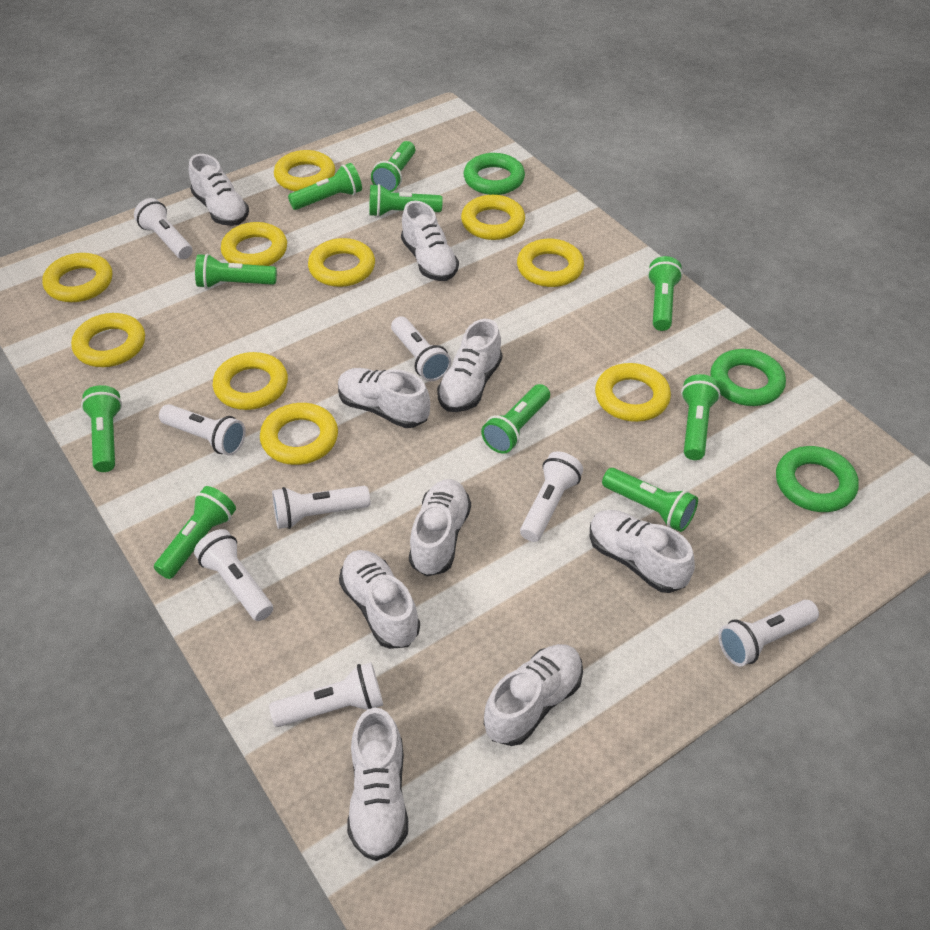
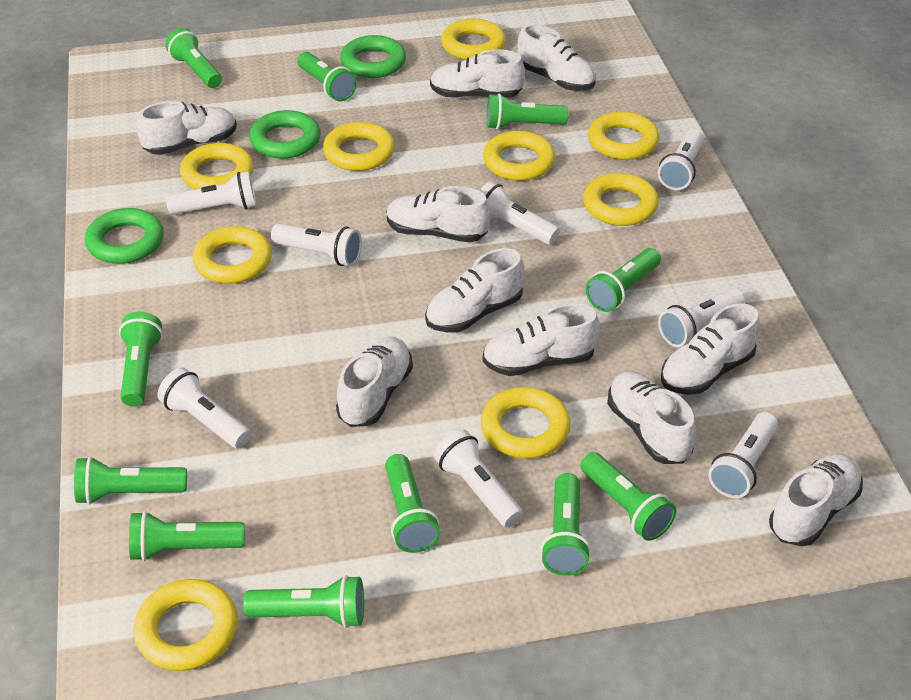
green flashlight: 10 -> 11
white shoe: 9 -> 10
yellow ring: 10 -> 9

